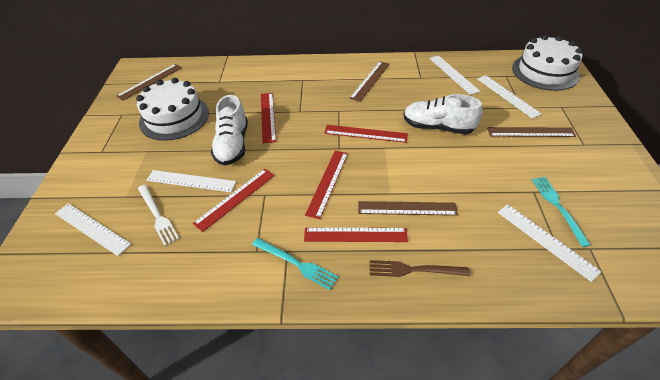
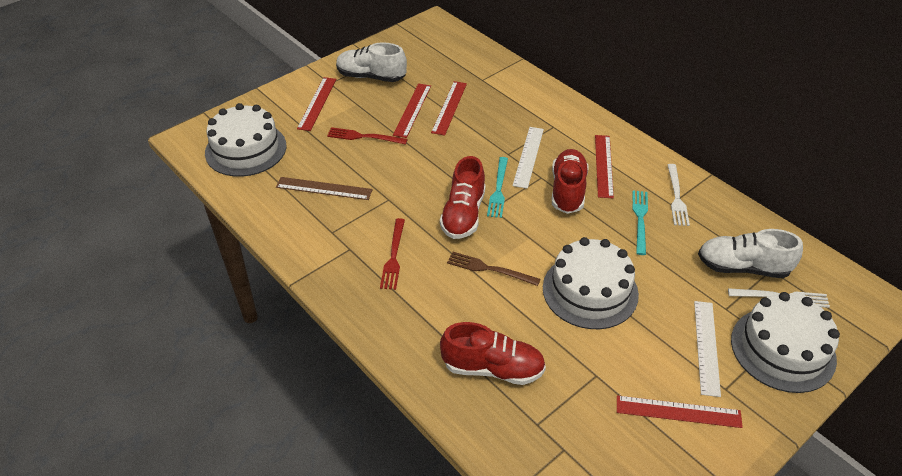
brown ruler: 4 -> 1
red fork: 0 -> 2
red shoe: 0 -> 3
white cake: 2 -> 3
white fork: 1 -> 2
white ruler: 5 -> 2

